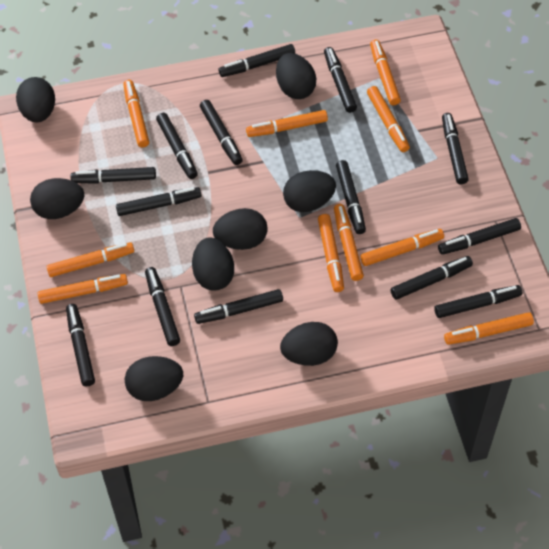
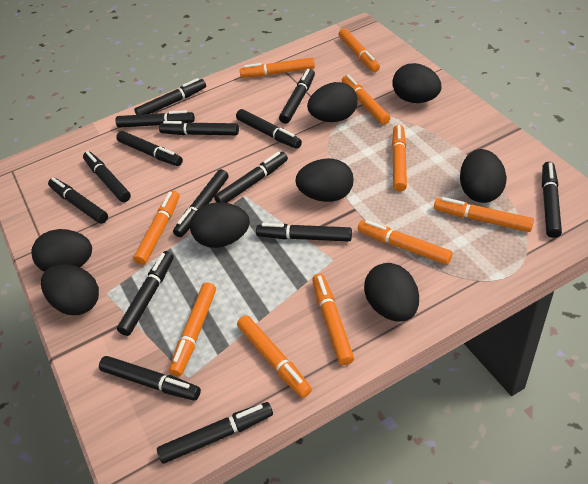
black marker: 14 -> 15

